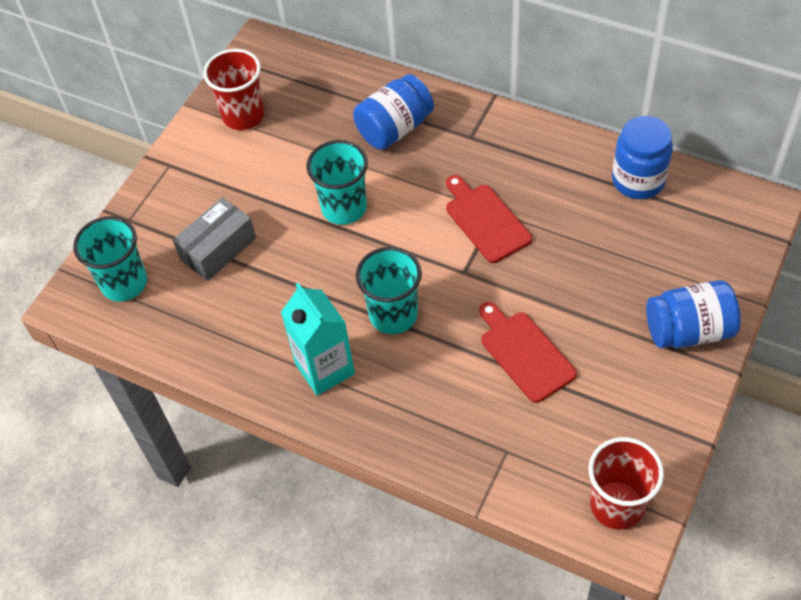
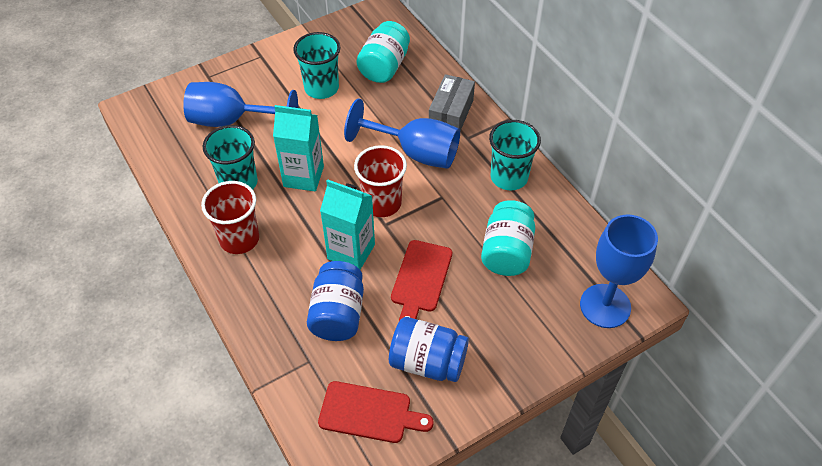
blue goblet: 0 -> 3
blue jar: 3 -> 2
turquoise carton: 1 -> 2
turquoise jar: 0 -> 2

